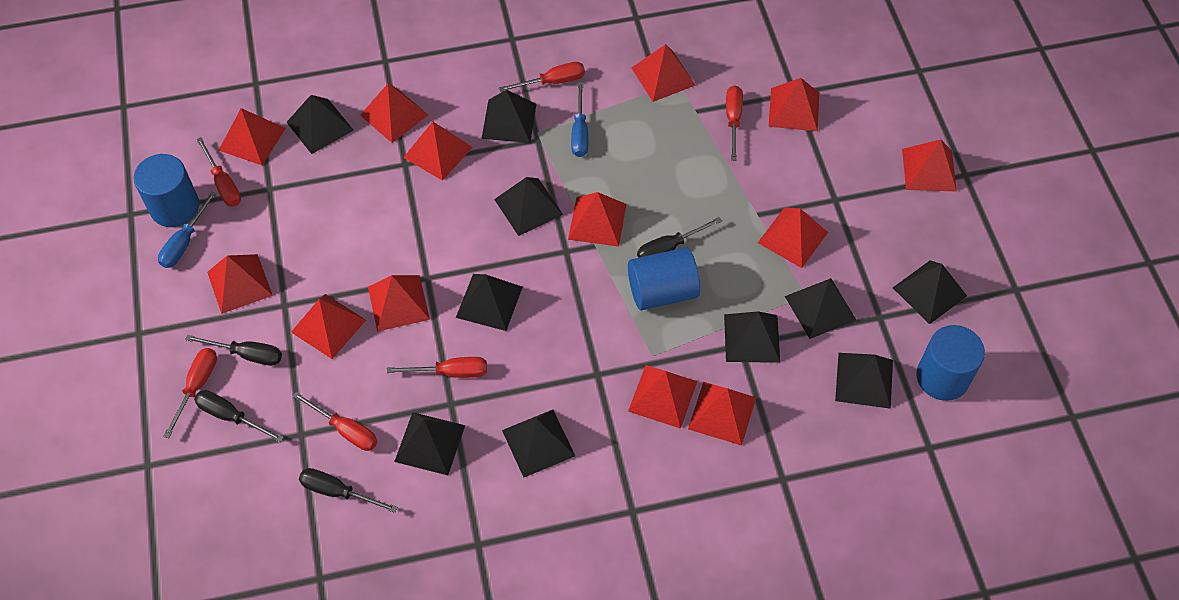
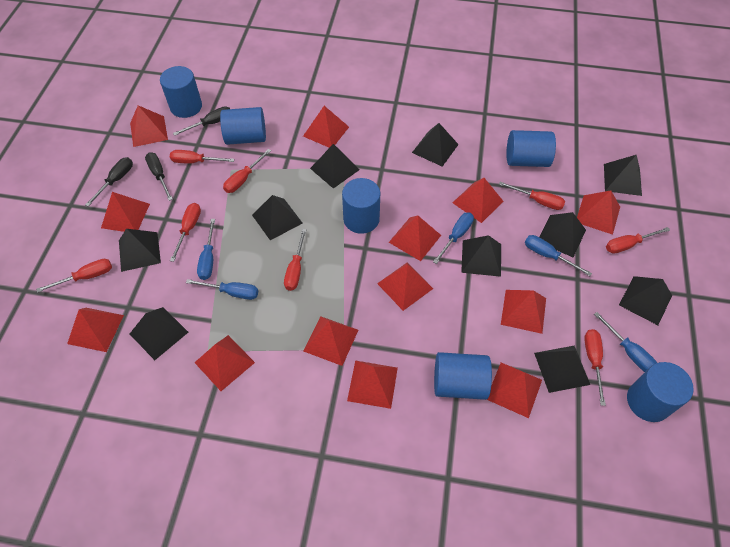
black screwdriver: 4 -> 3
blue cylinder: 3 -> 6
blue screwdriver: 2 -> 5
red screwdriver: 6 -> 8

